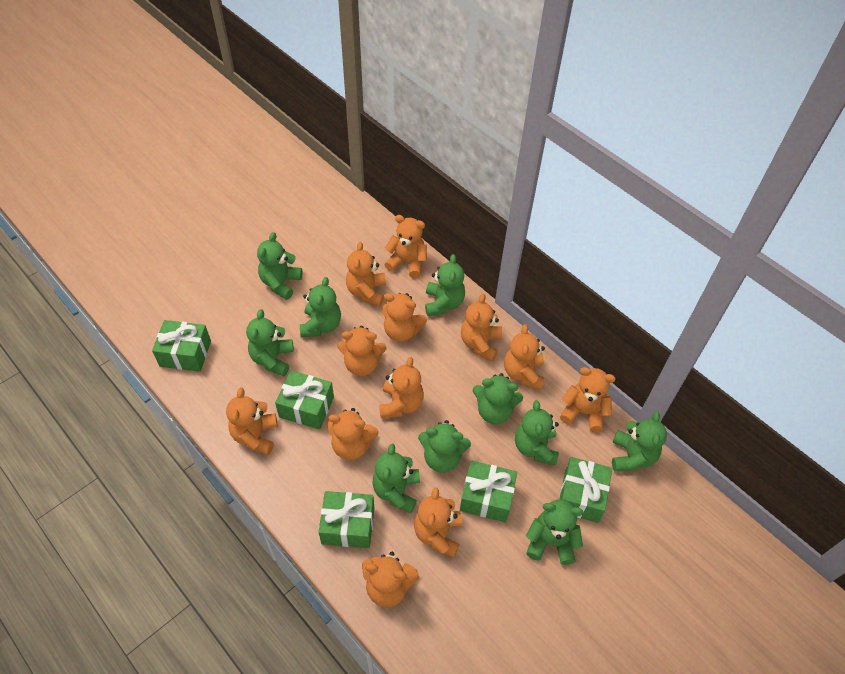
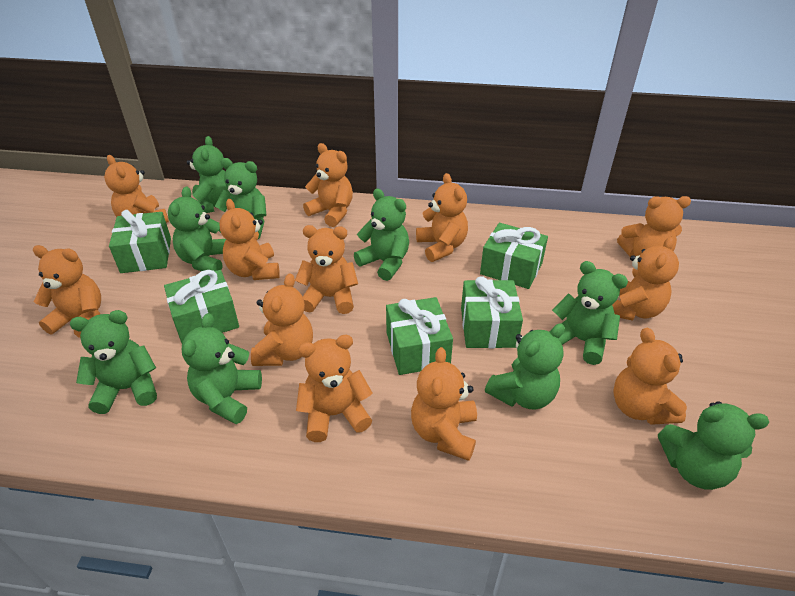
green teddy bear: 10 -> 9

